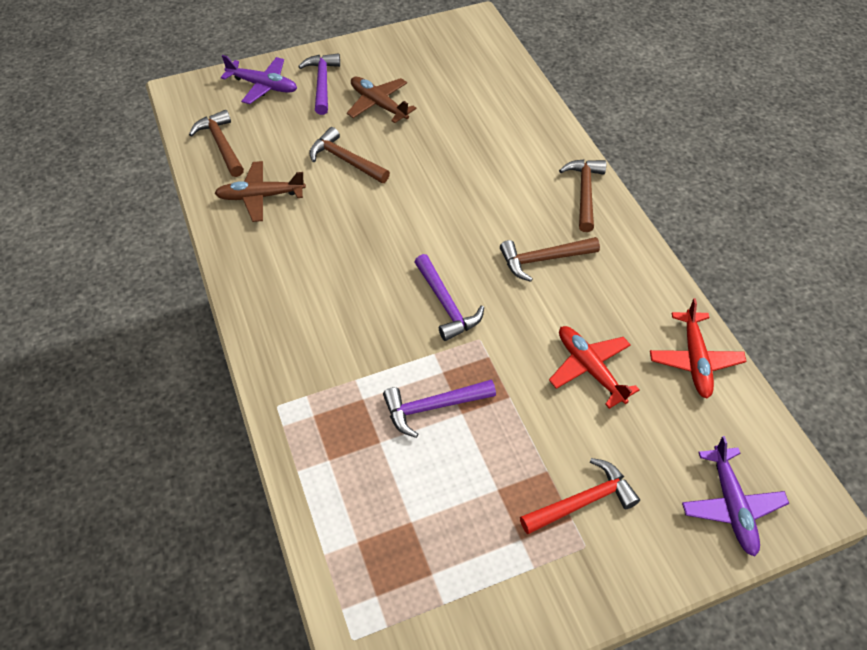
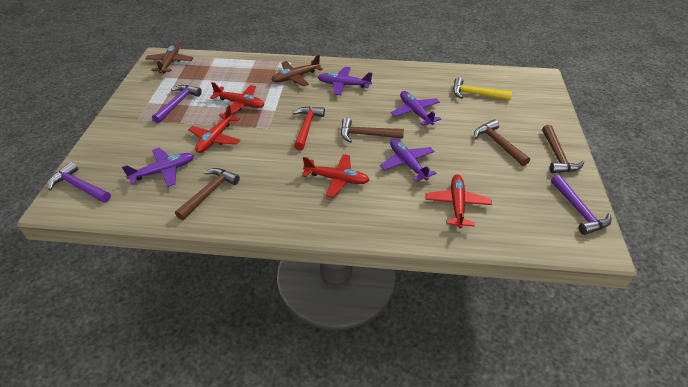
purple plane: 2 -> 4
red plane: 2 -> 4
yellow hammer: 0 -> 1

